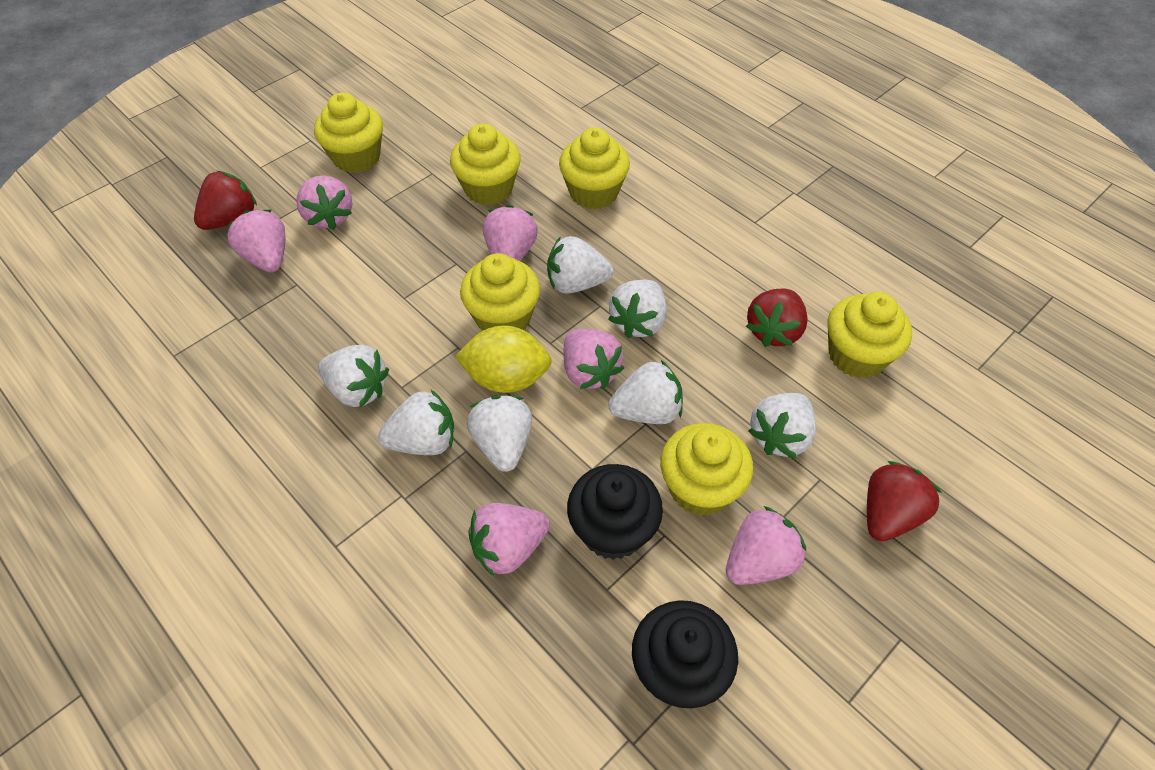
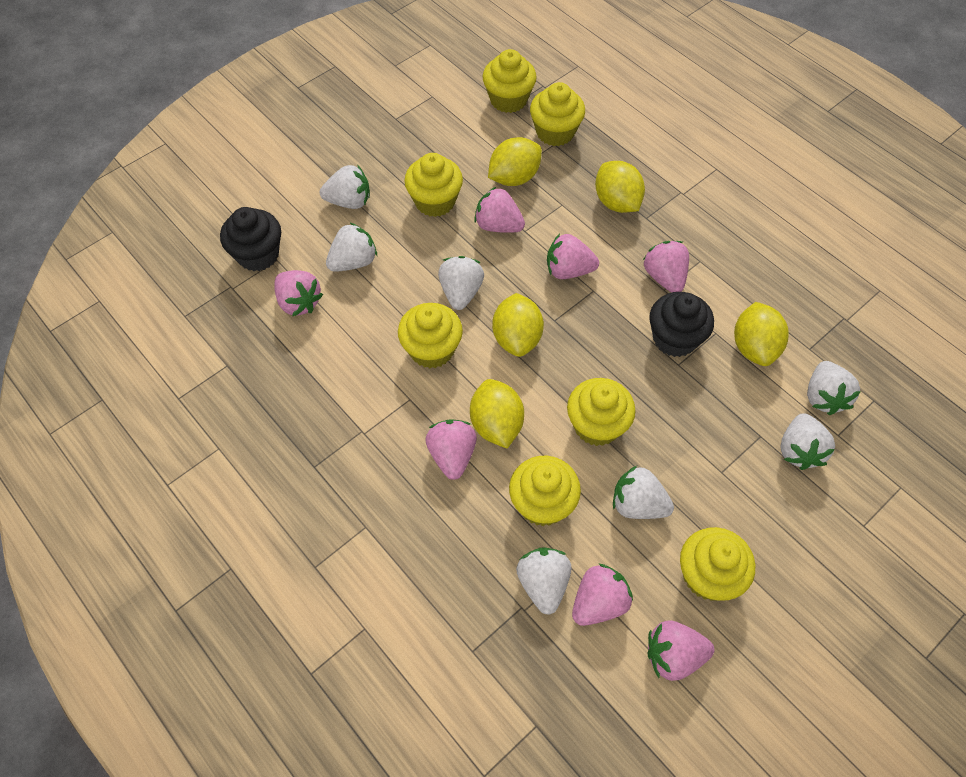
pink strawberry: 6 -> 7
red strawberry: 3 -> 0
yellow cupcake: 6 -> 7
yellow lemon: 1 -> 5

